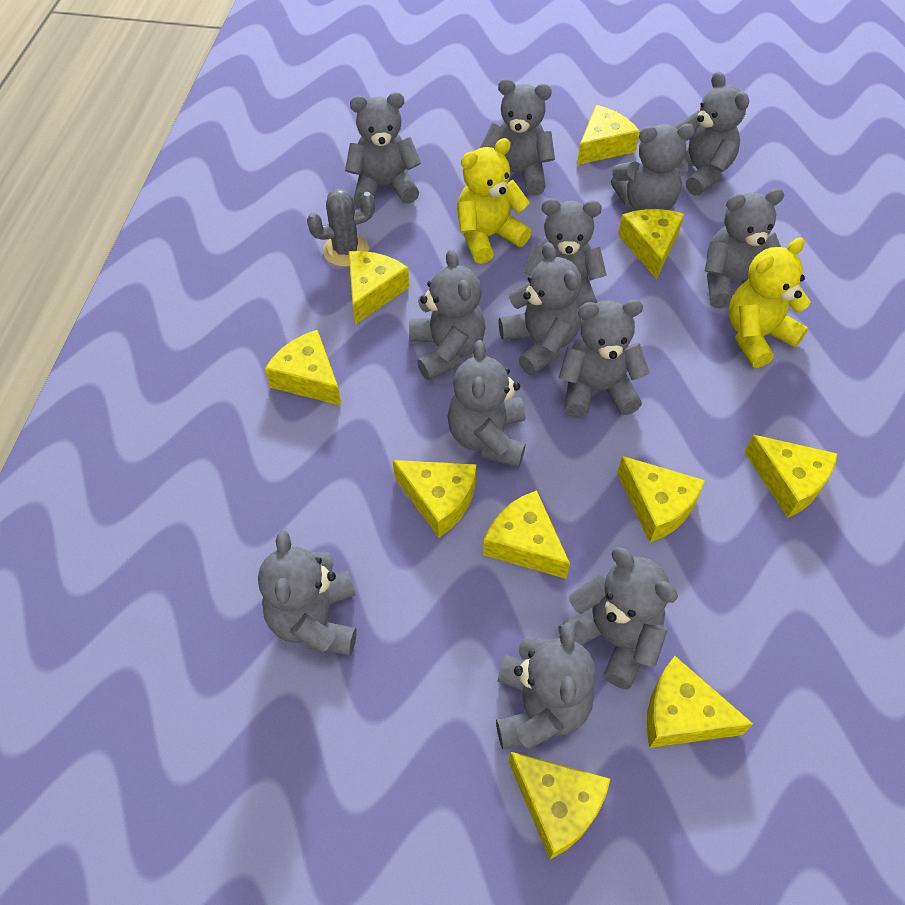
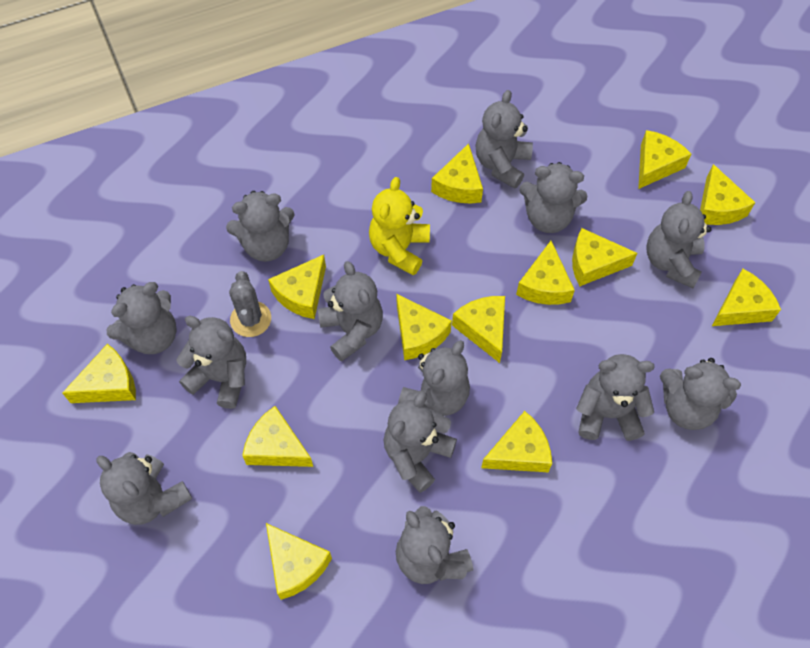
yellow cheese: 10 -> 13
yellow teddy bear: 2 -> 1

